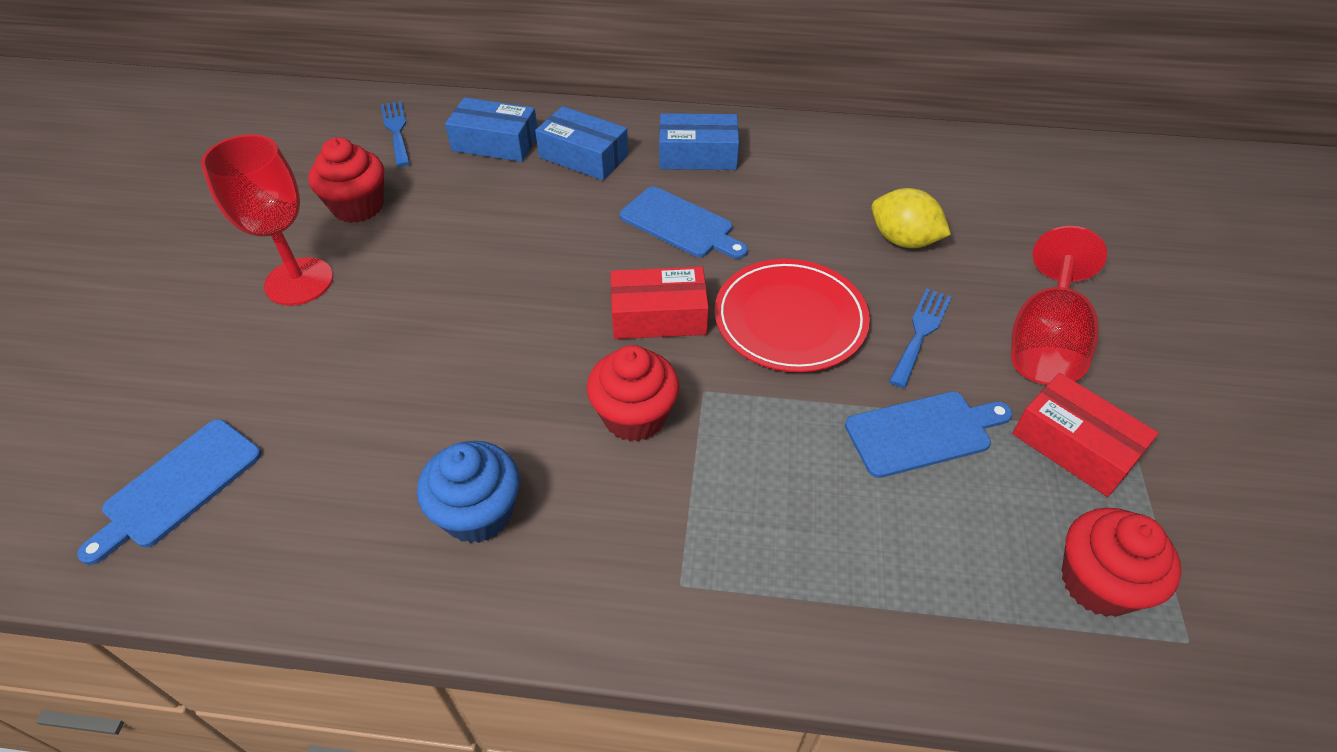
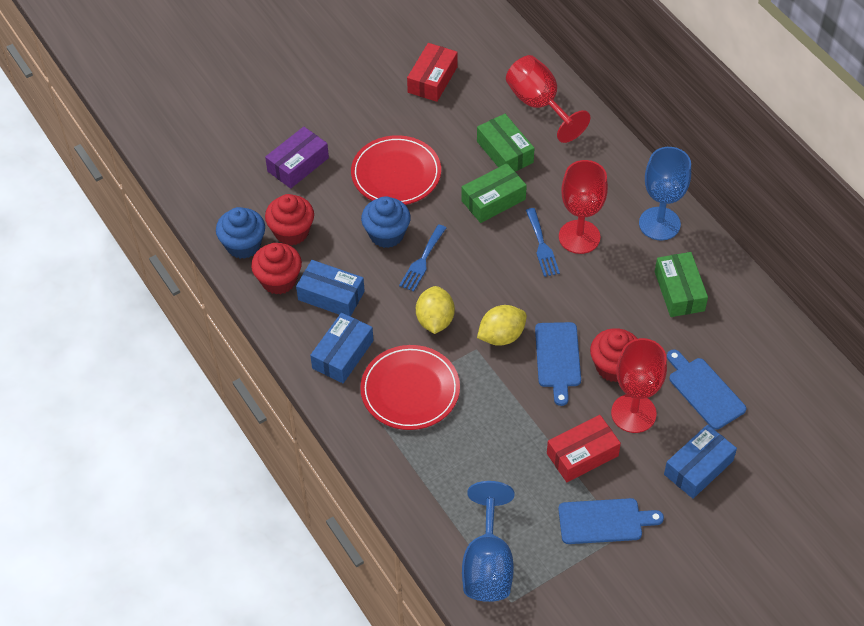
blue cupcake: 1 -> 2
blue goblet: 0 -> 2
green box: 0 -> 3
purple box: 0 -> 1
red goblet: 2 -> 3
red plate: 1 -> 2
yellow lemon: 1 -> 2

